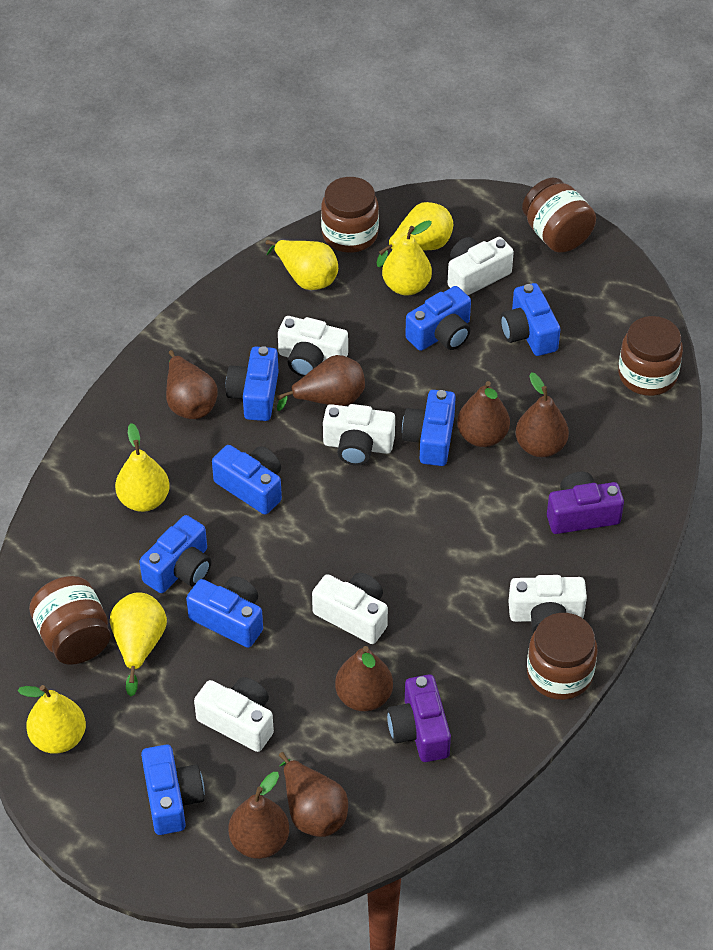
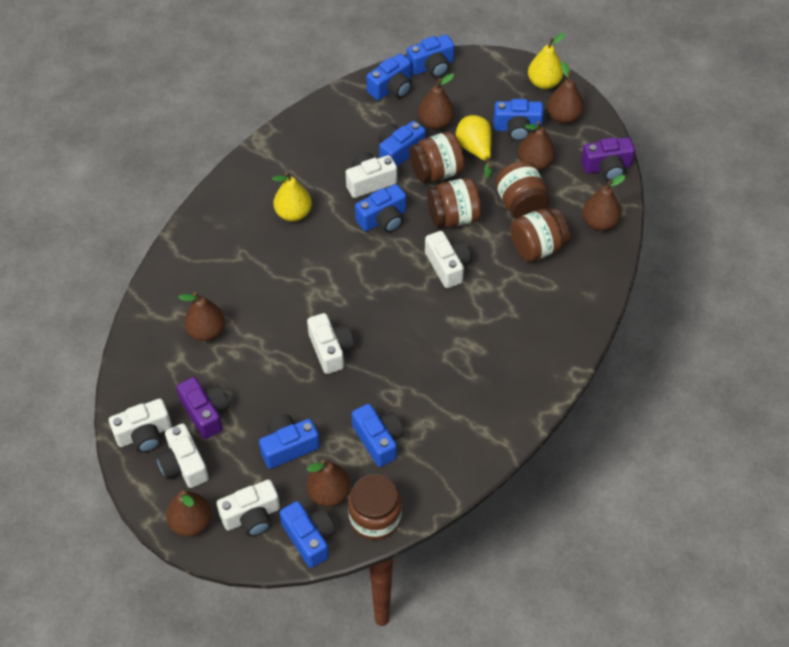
yellow pear: 6 -> 3

